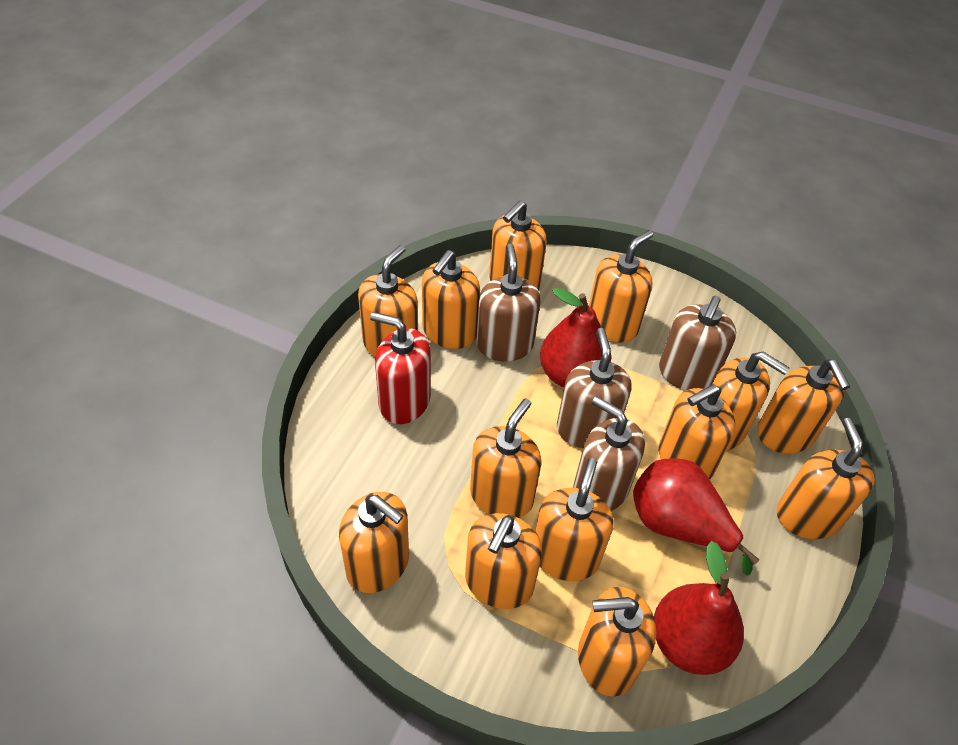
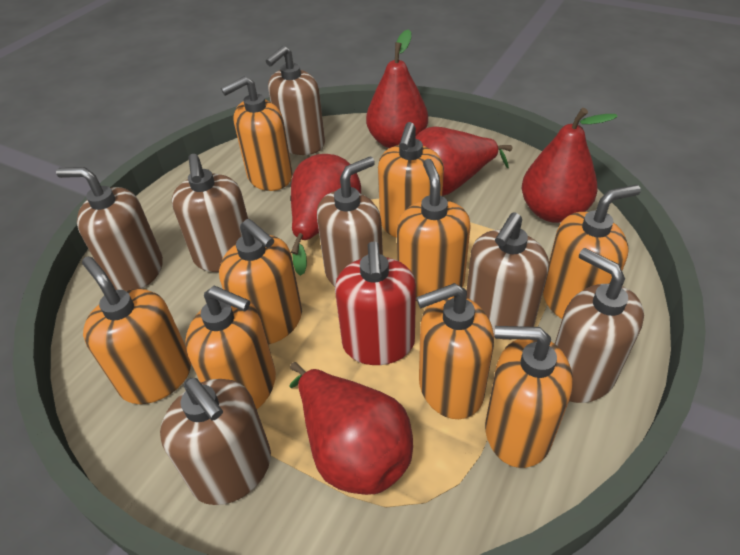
brown soap dispenser: 4 -> 7
orange soap dispenser: 13 -> 9
red pear: 3 -> 5

